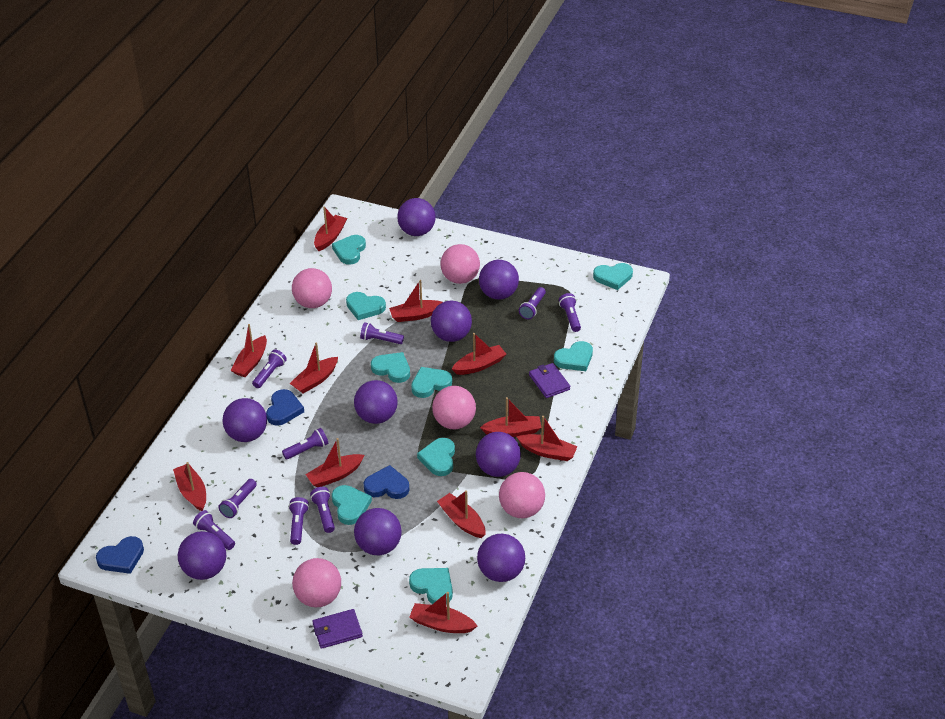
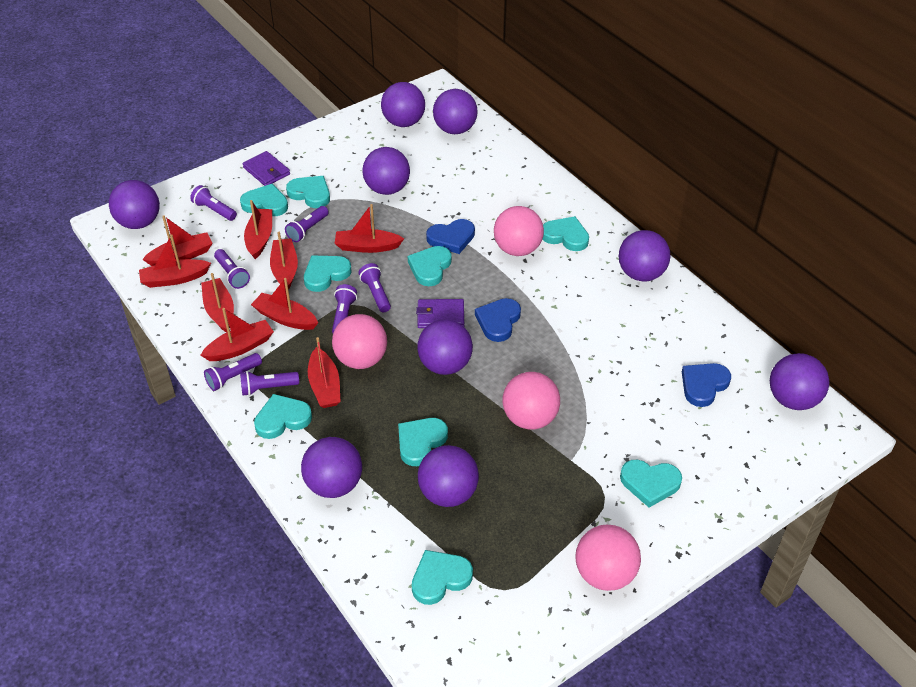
pink ball: 5 -> 4
purple flashlight: 9 -> 7
red boat: 11 -> 9

